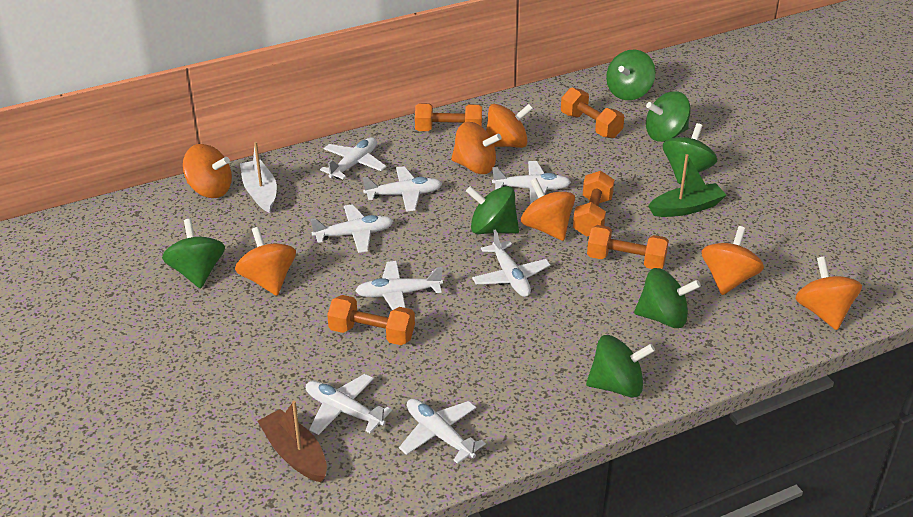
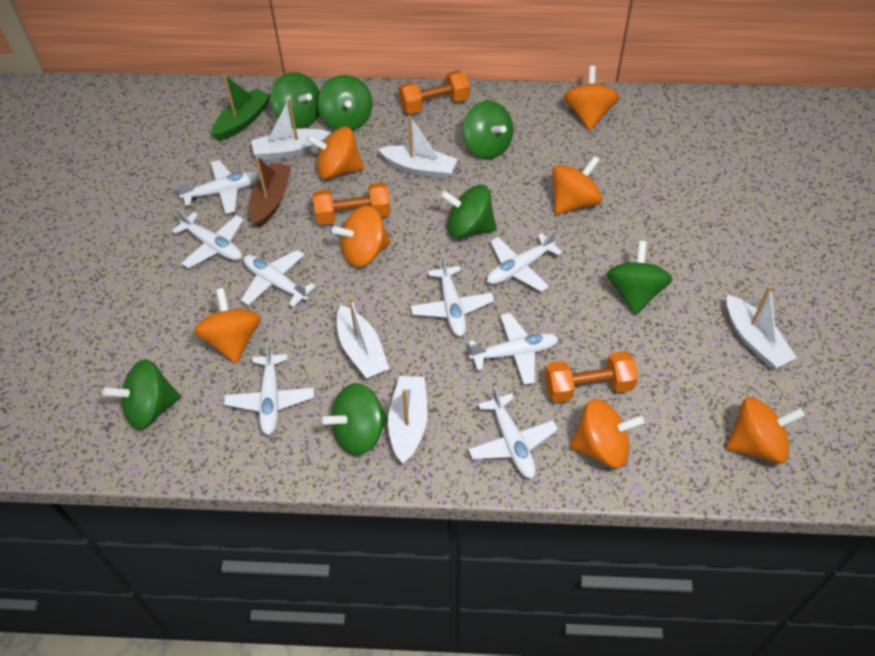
orange dumbbell: 5 -> 3
white boat: 1 -> 5

